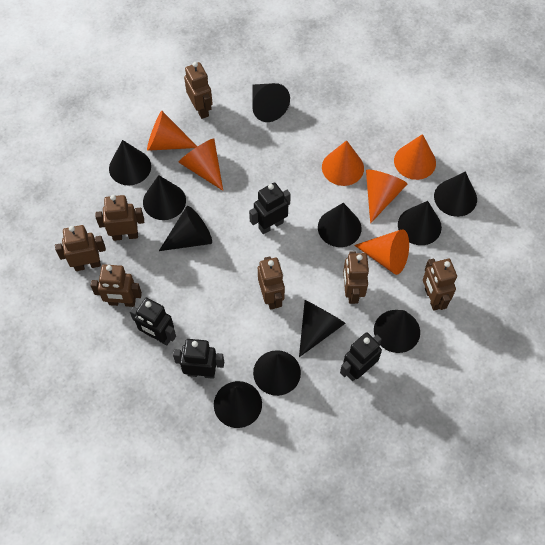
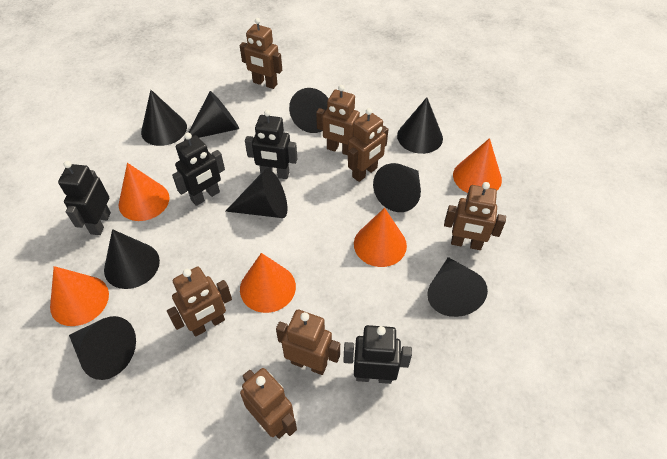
black cone: 11 -> 9
orange cone: 6 -> 5

